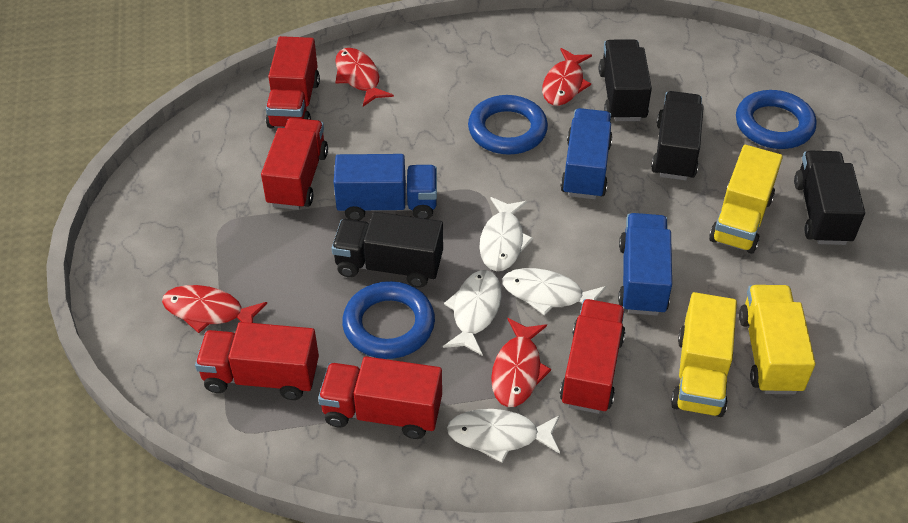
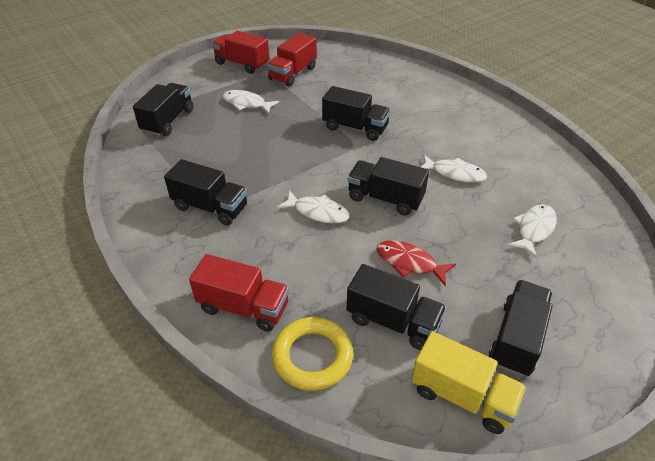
black truck: 4 -> 6
blue ring: 3 -> 0
blue truck: 3 -> 0
red fish: 4 -> 1
red truck: 5 -> 3
yellow ring: 0 -> 1
yellow truck: 3 -> 1

